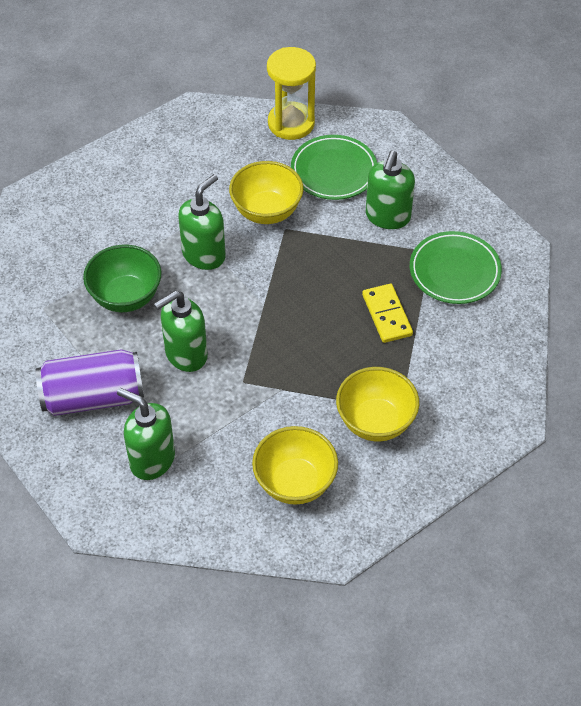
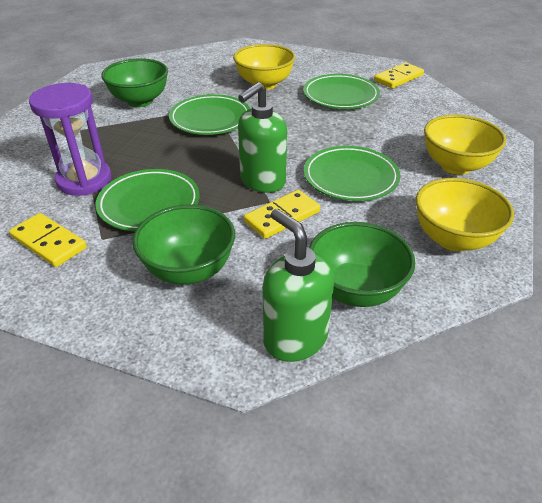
green bowl: 1 -> 3
green plate: 2 -> 4
green soap dispenser: 4 -> 2
purple can: 1 -> 0
purple hourglass: 0 -> 1
yellow domino: 1 -> 3
yellow hourglass: 1 -> 0

